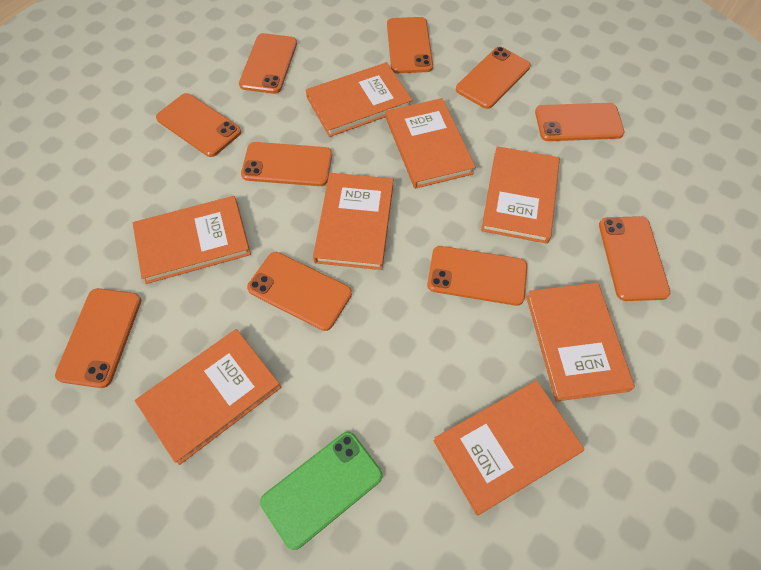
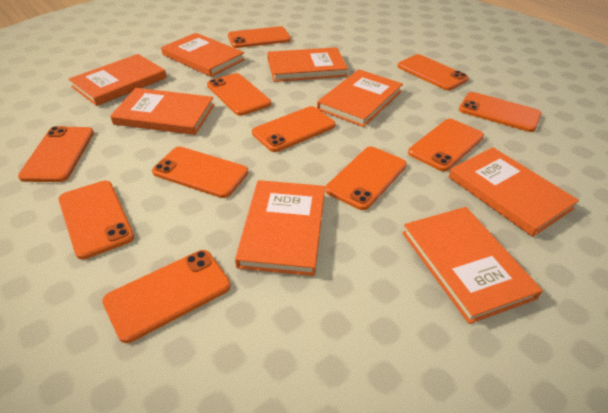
green phone: 1 -> 0
orange phone: 10 -> 11

